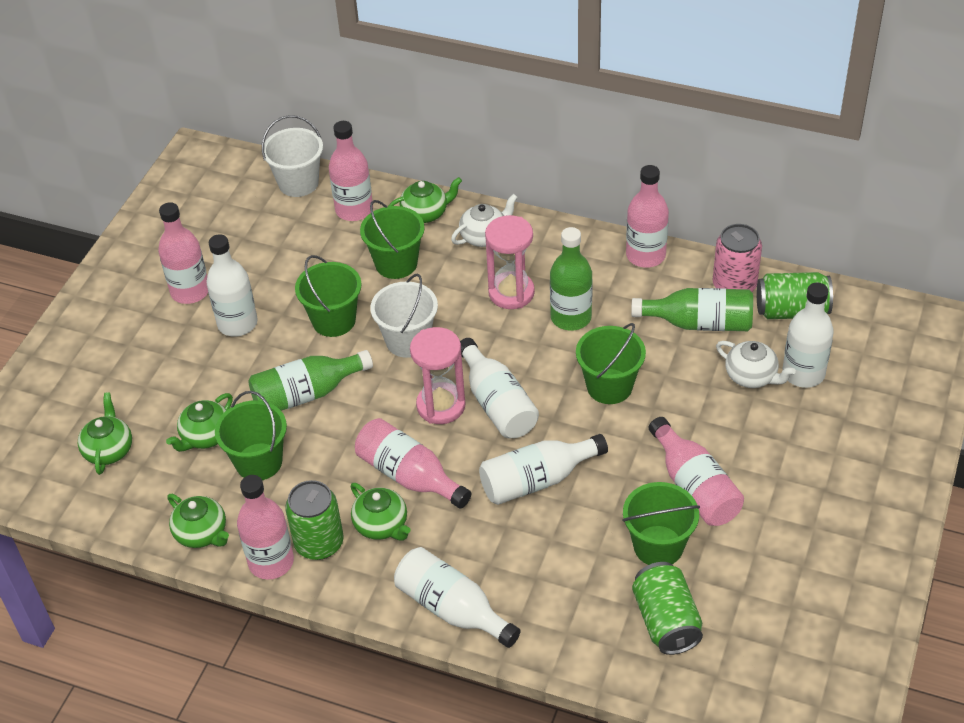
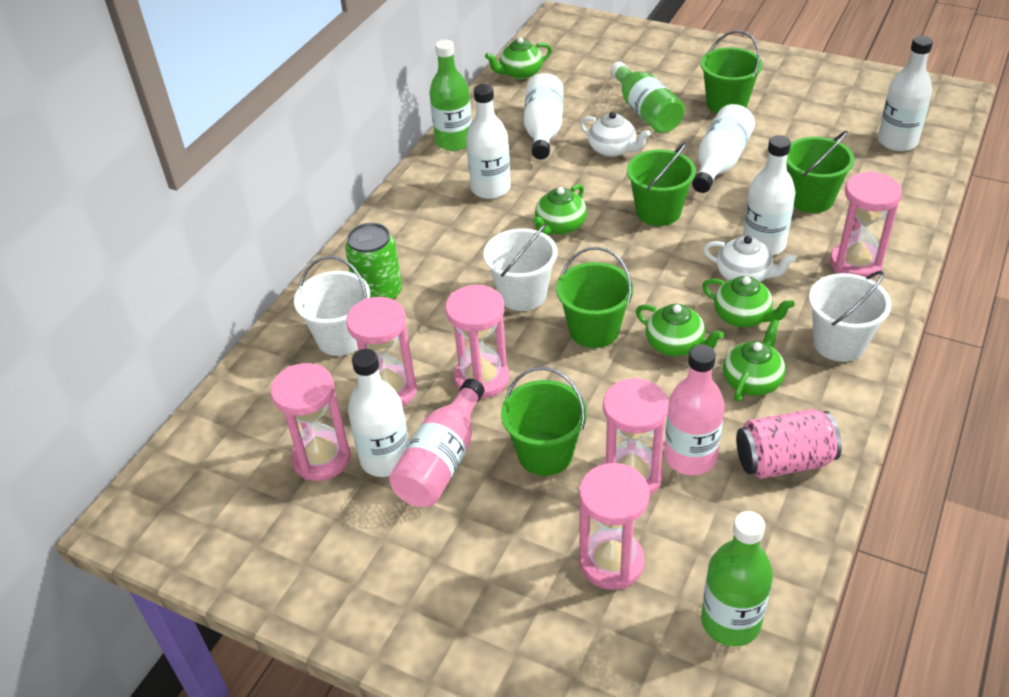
green can: 3 -> 1
pink bottle: 6 -> 2
pink hourglass: 2 -> 6
white bottle: 5 -> 6
white bucket: 2 -> 3

